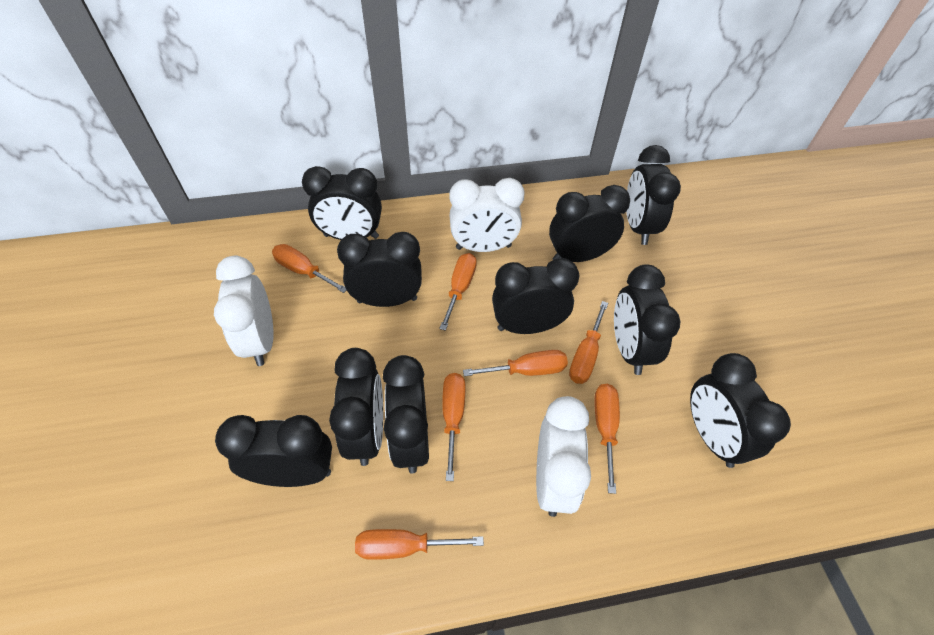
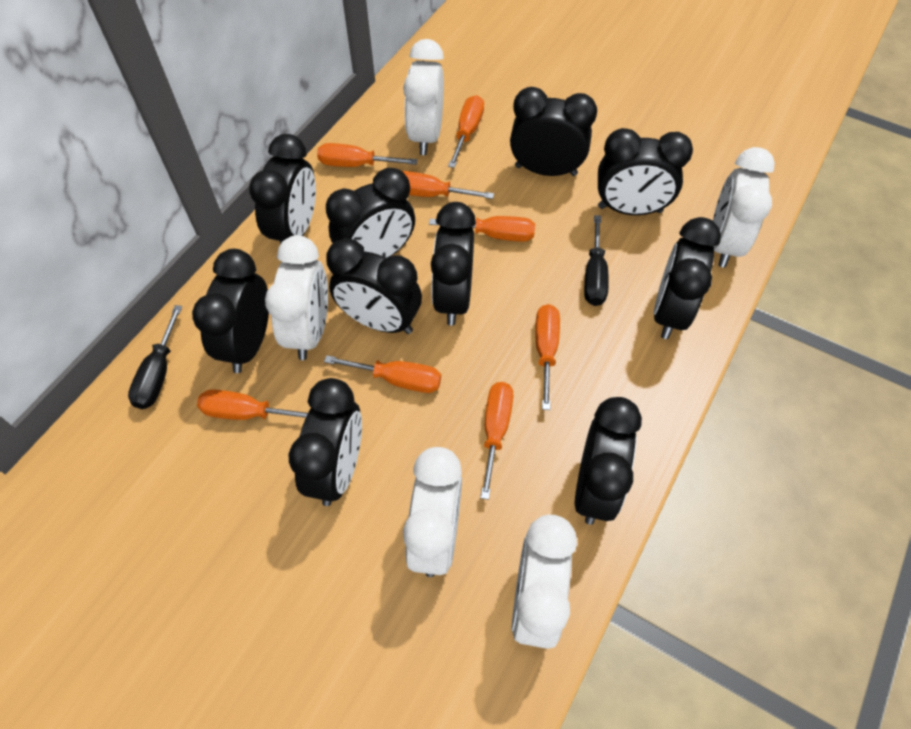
black screwdriver: 0 -> 2
orange screwdriver: 7 -> 8
white clock: 3 -> 5

